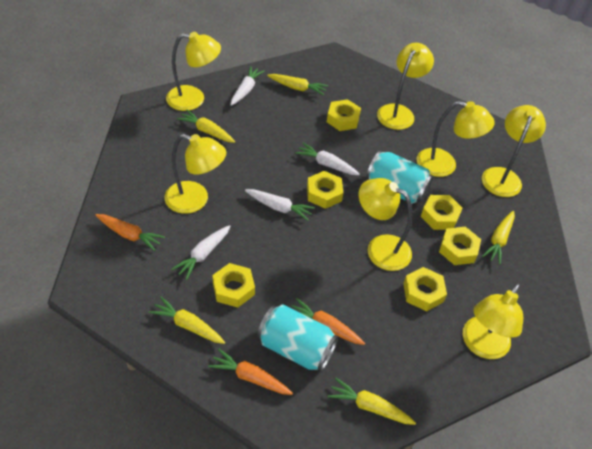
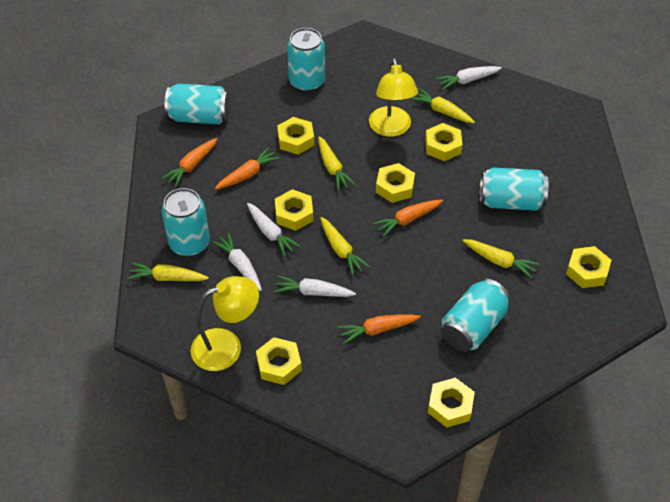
orange carrot: 3 -> 4
turquoise can: 2 -> 5
yellow lamp: 7 -> 2
yellow nut: 6 -> 7

